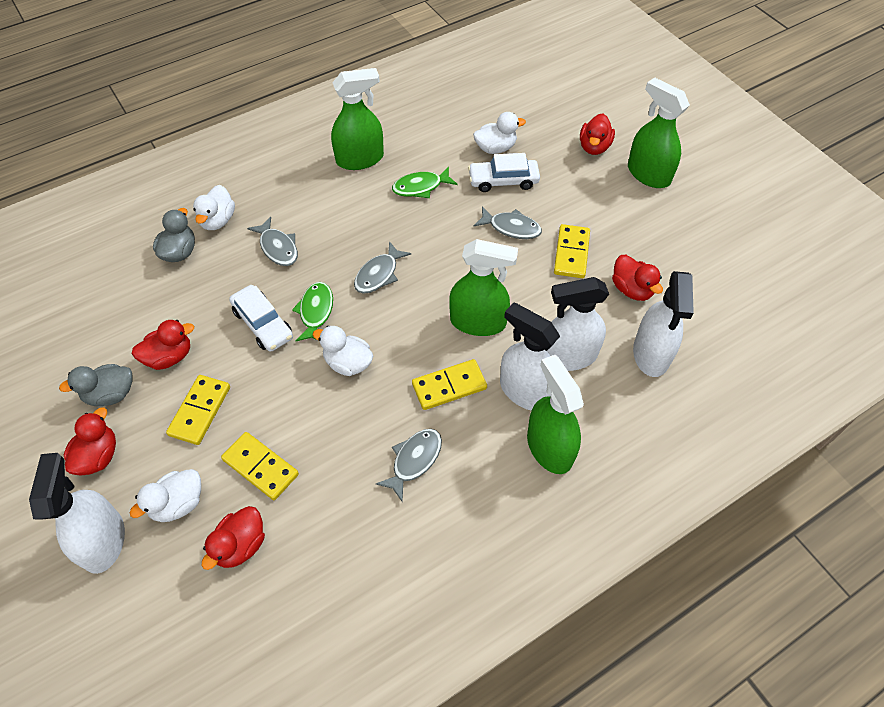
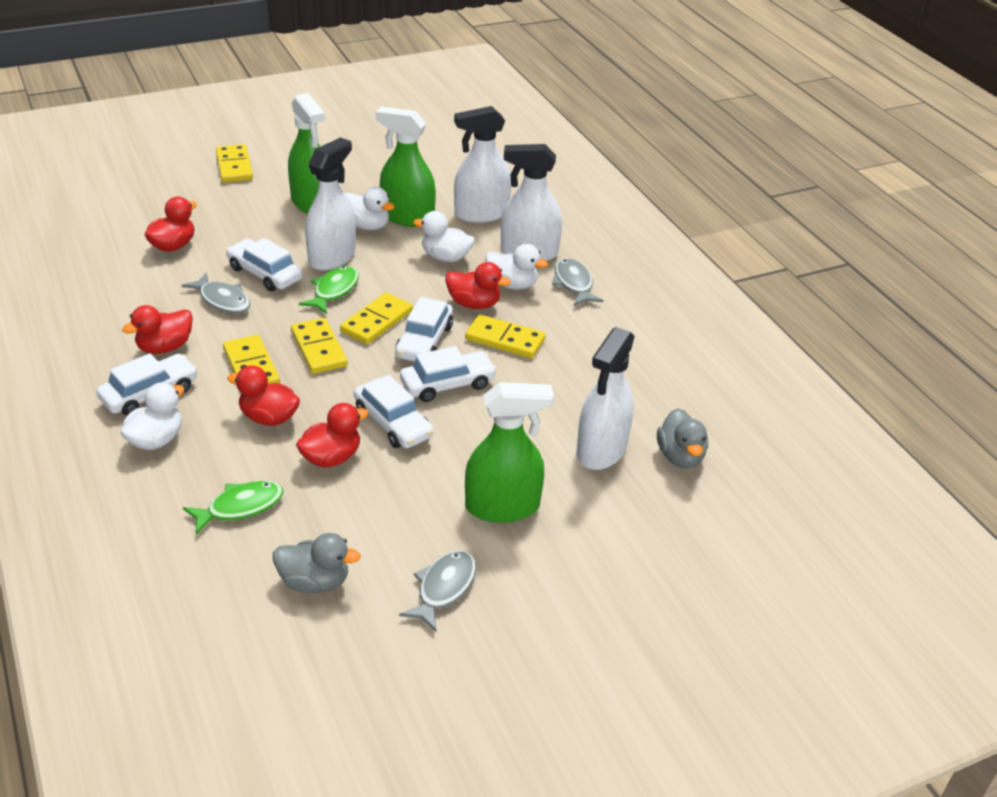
green spray bottle: 4 -> 3
grey fish: 4 -> 3
white car: 2 -> 5
yellow domino: 4 -> 5

